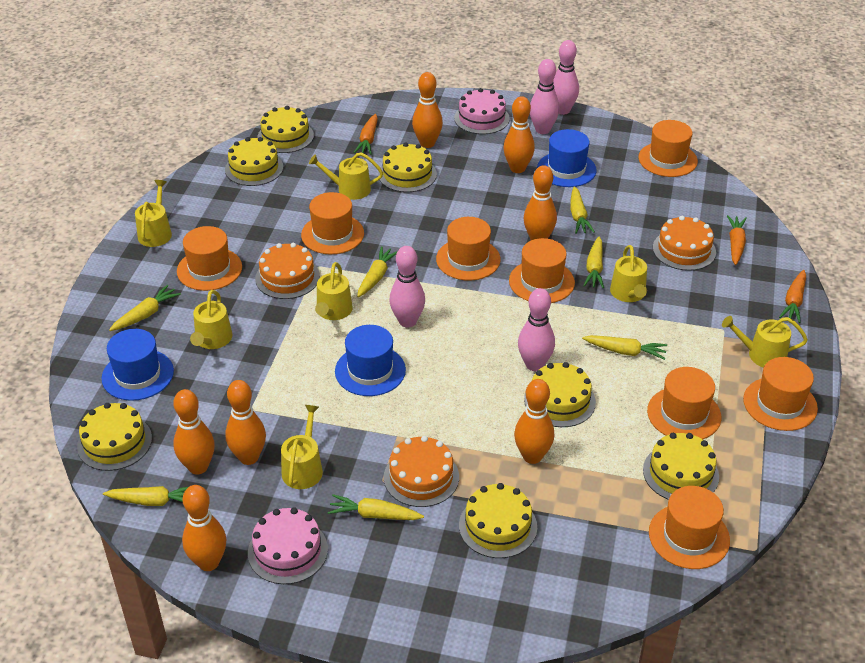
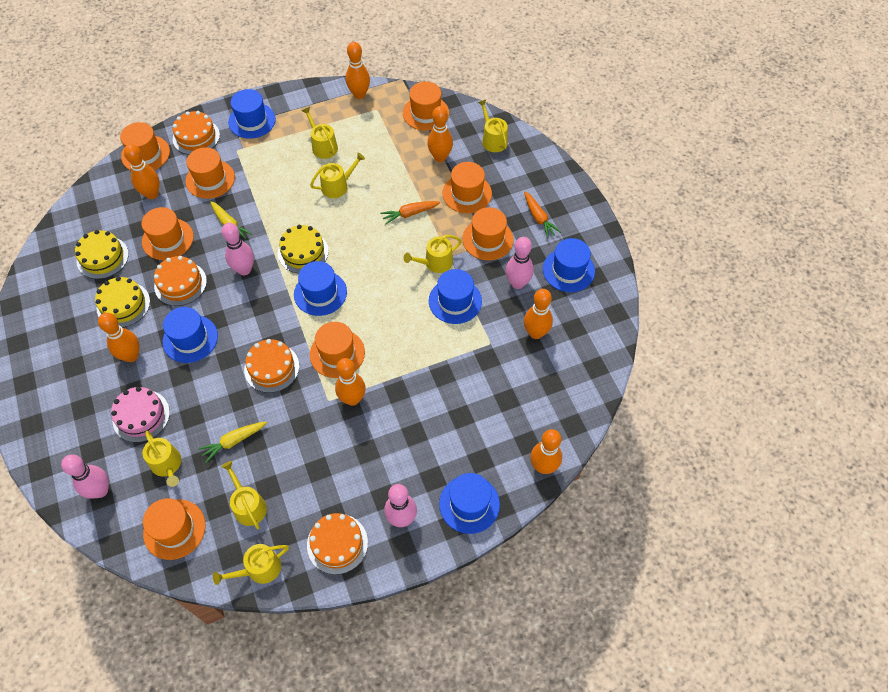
blue hat: 3 -> 6
orange cake: 3 -> 4
orange carrot: 3 -> 2
pink cake: 2 -> 1
yellow cake: 7 -> 3
yellow carrot: 7 -> 2

